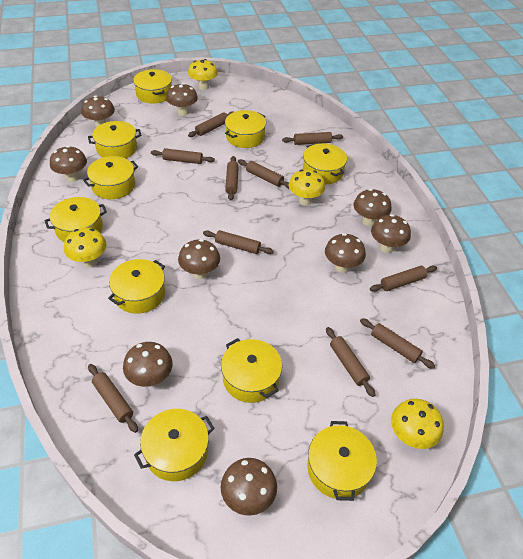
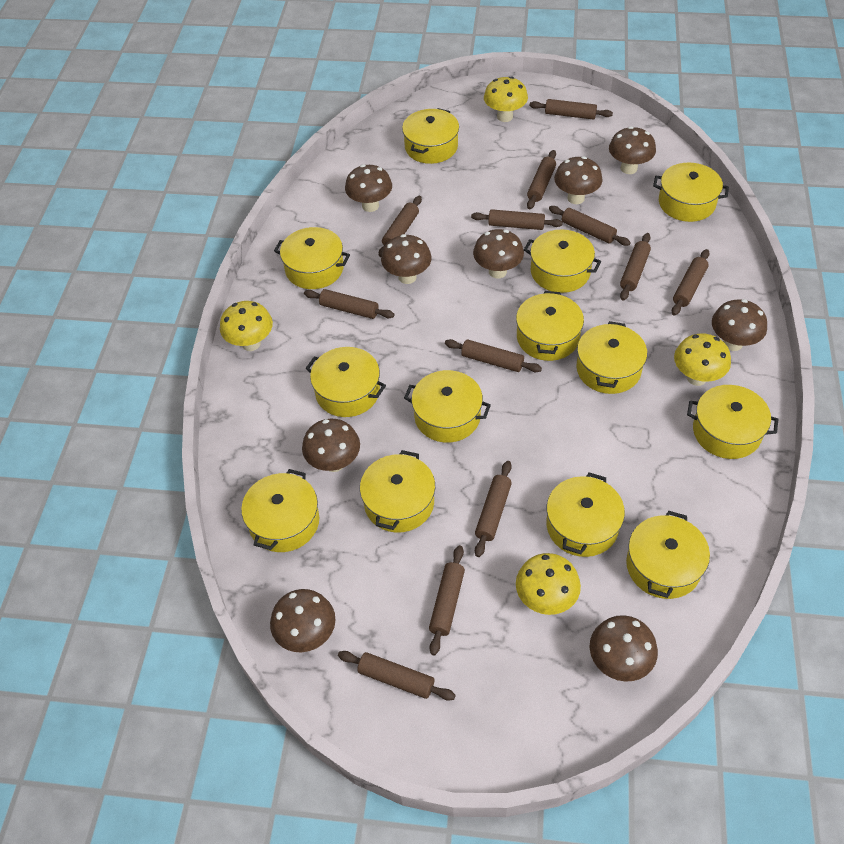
brown rolling pin: 10 -> 12
yellow pot: 10 -> 13

